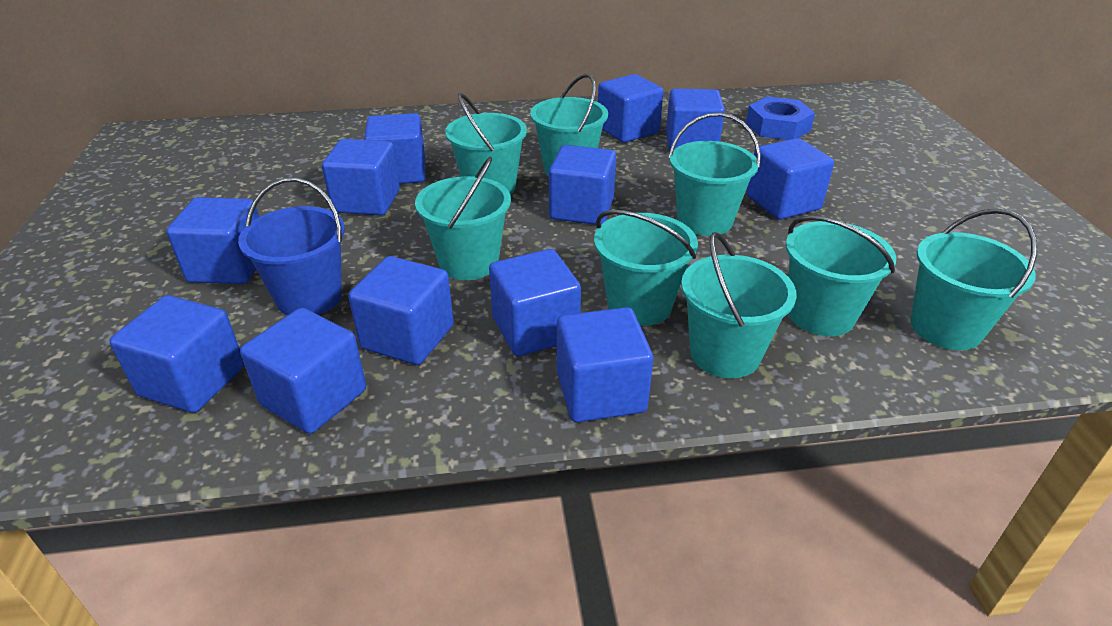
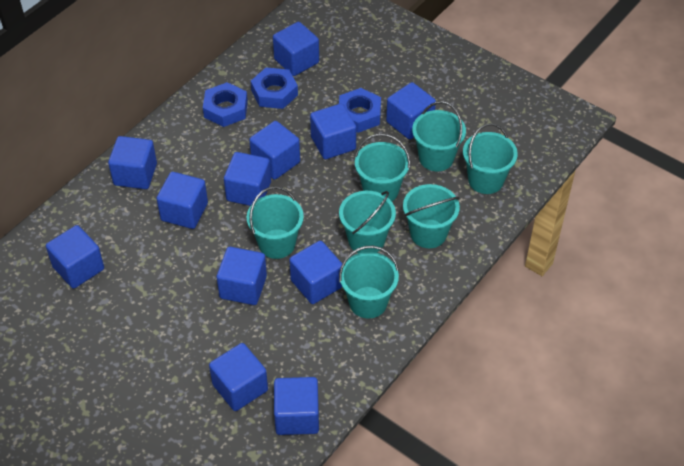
blue bucket: 1 -> 0
blue nut: 1 -> 3
turquoise bucket: 8 -> 7

